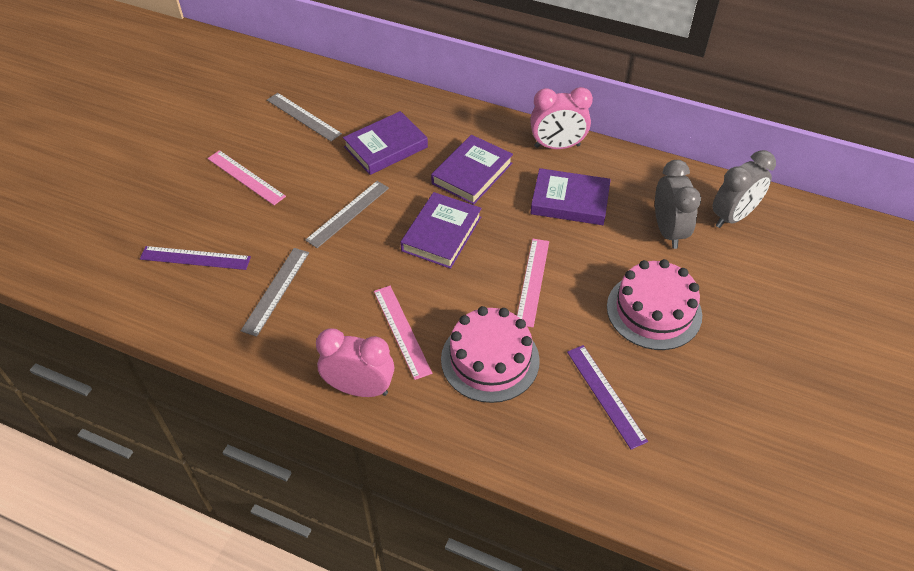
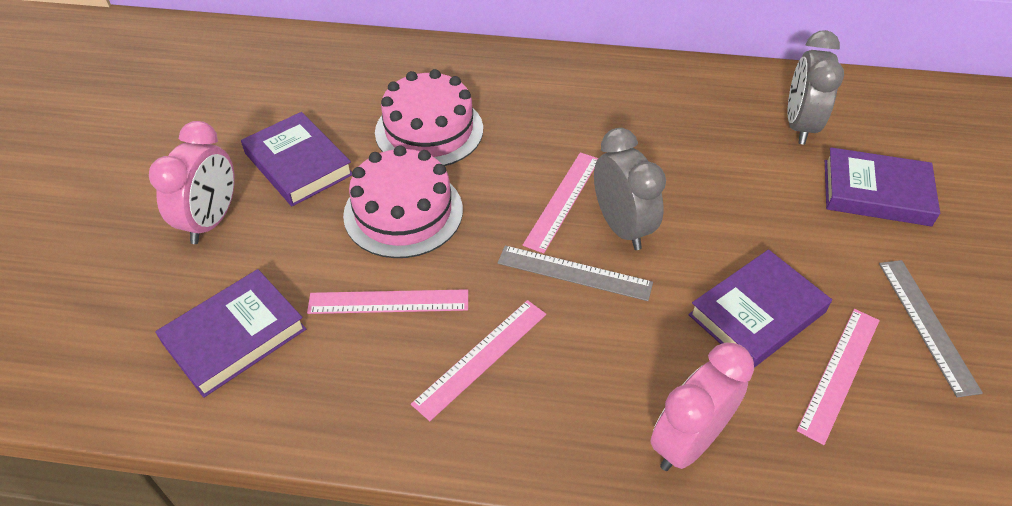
grey ruler: 3 -> 2
pink ruler: 3 -> 4
purple ruler: 2 -> 0

